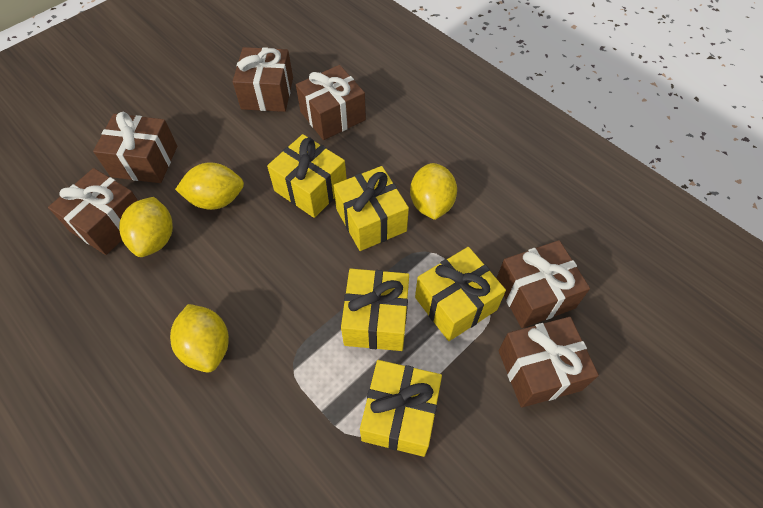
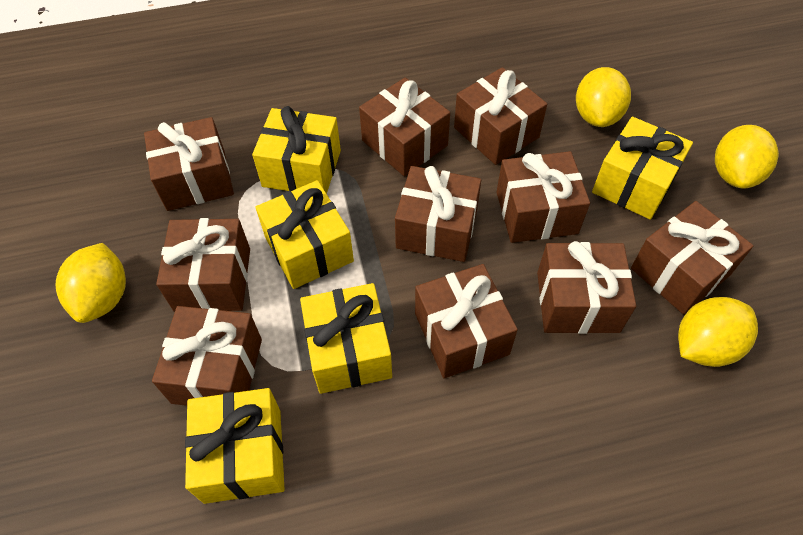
brown gift: 6 -> 10

